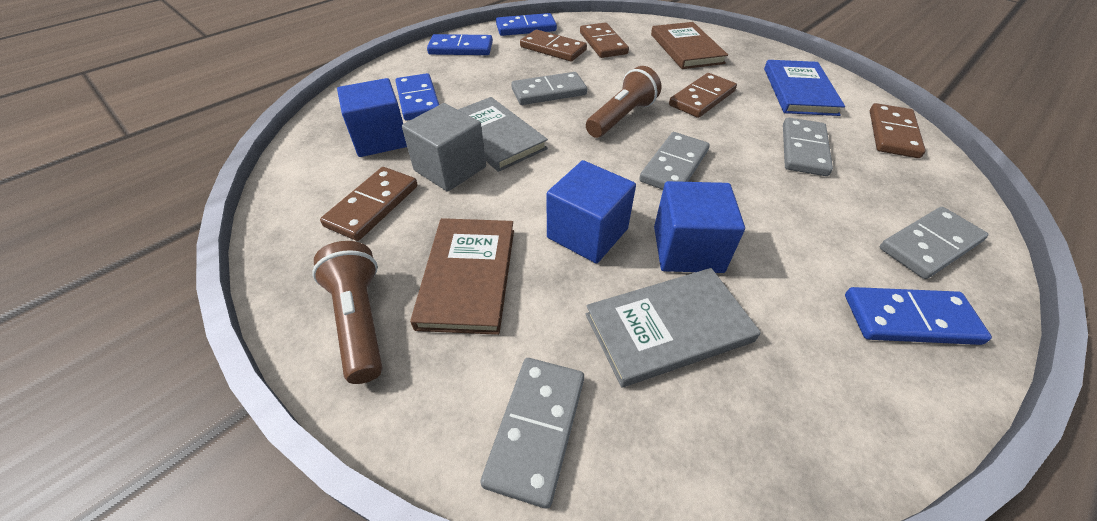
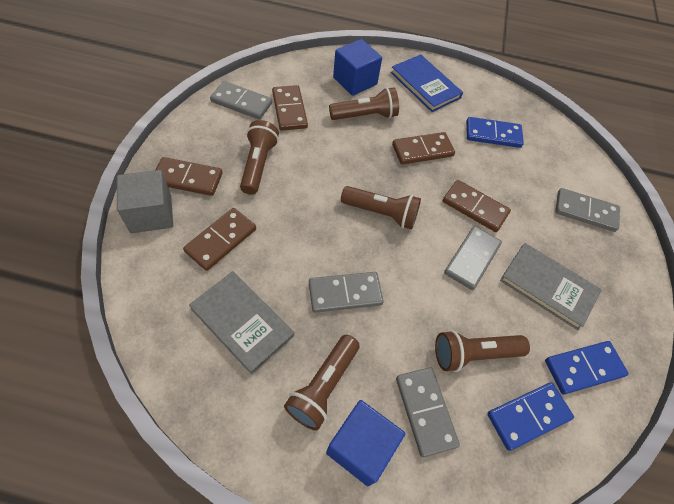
blue cube: 3 -> 2
blue domino: 4 -> 3
brown book: 2 -> 0
brown flashlight: 2 -> 5

